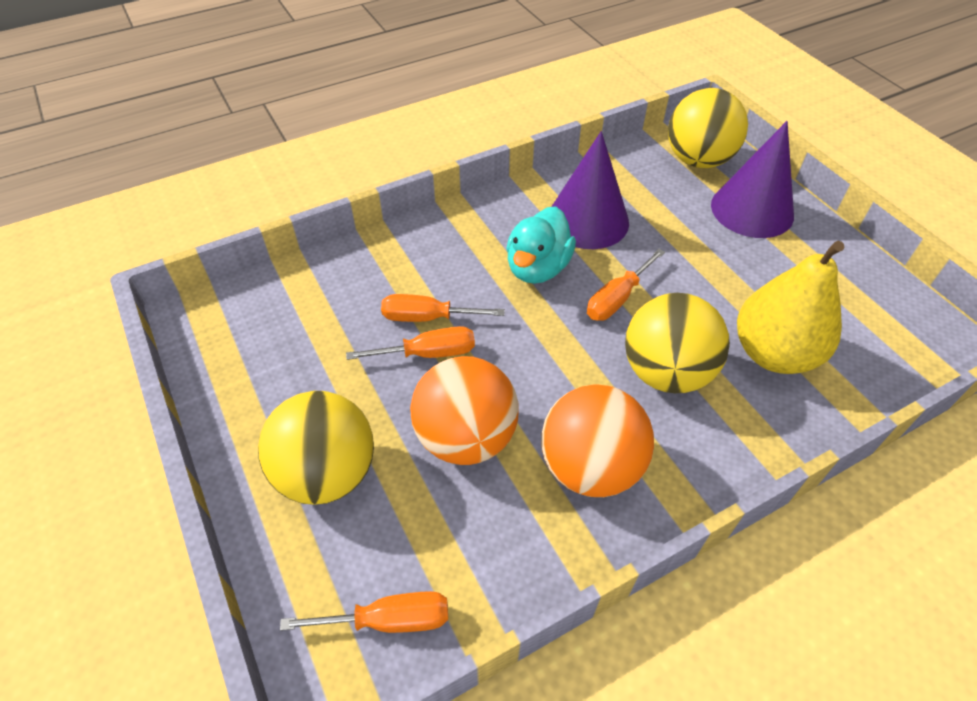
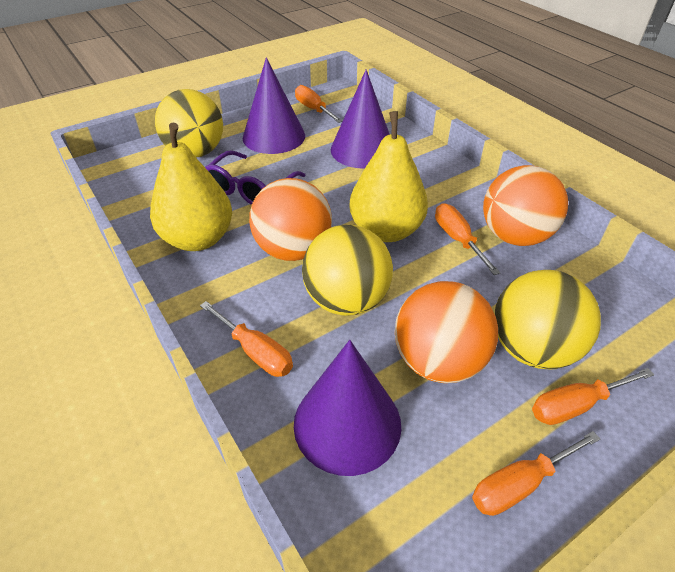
orange ball: 2 -> 3
orange screwdriver: 4 -> 5
purple cone: 2 -> 3
purple glasses: 0 -> 1
turquoise duck: 1 -> 0
yellow pear: 1 -> 2

